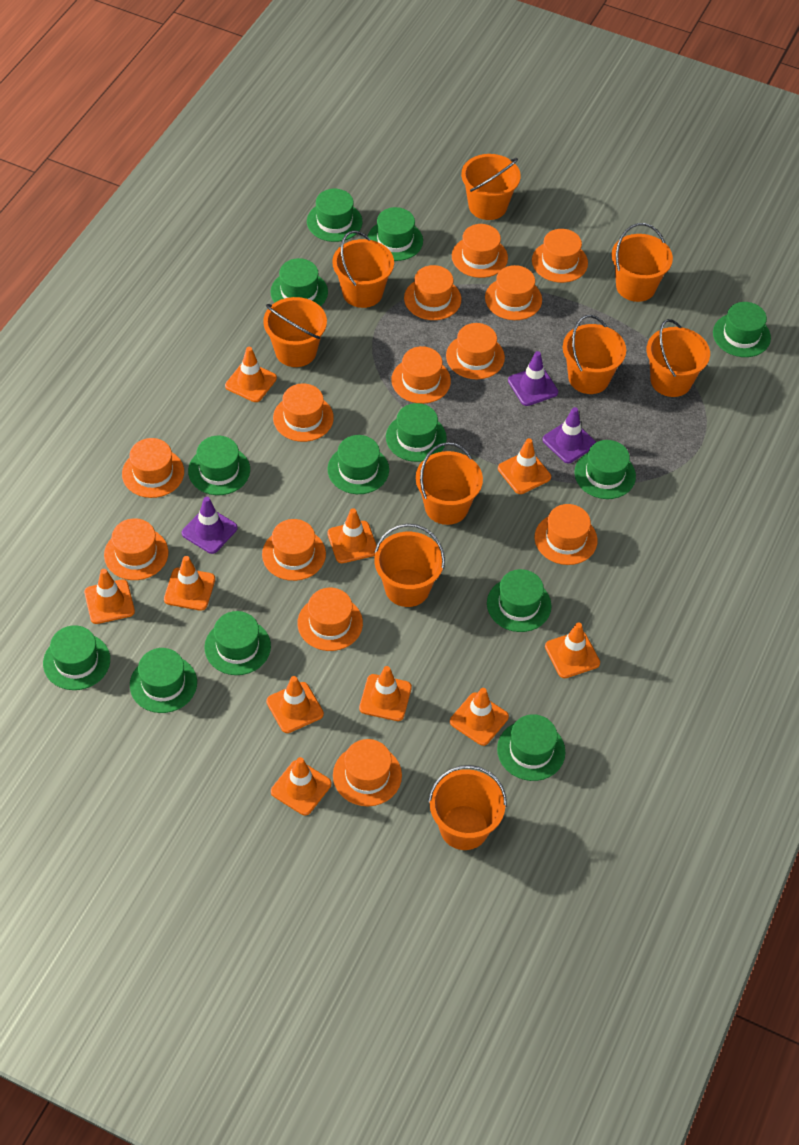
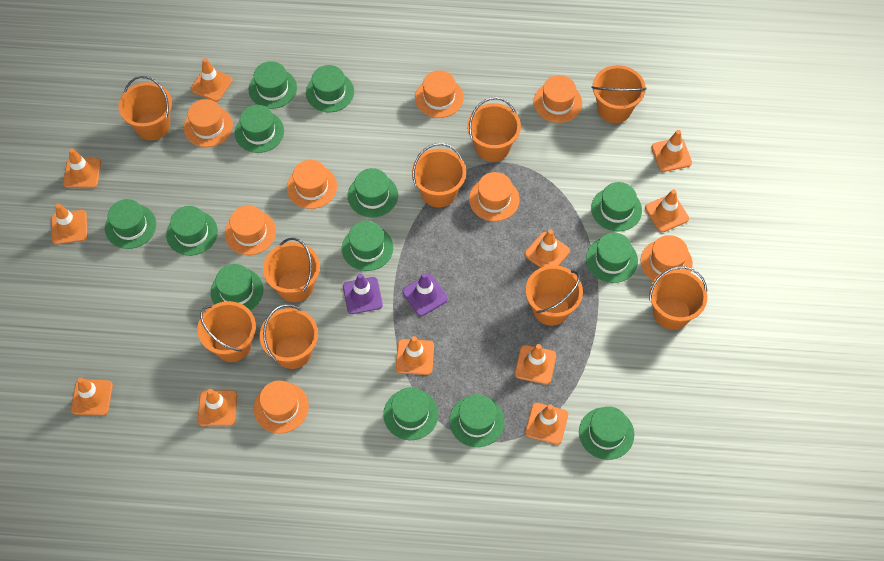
orange hat: 13 -> 8
orange traffic cone: 10 -> 11
purple traffic cone: 3 -> 2

